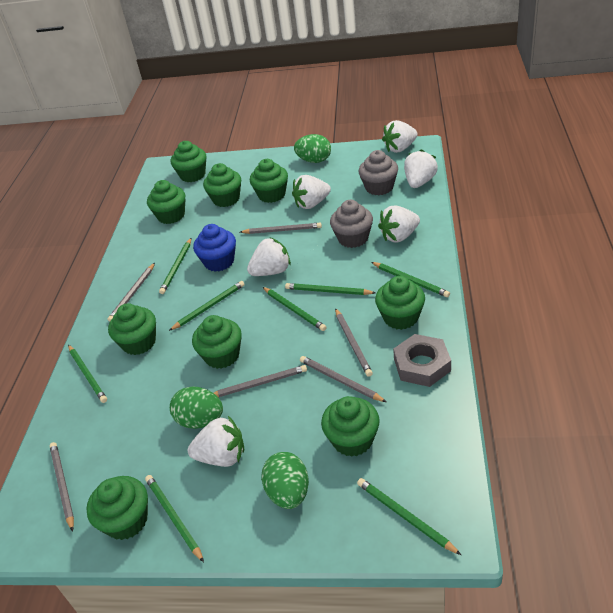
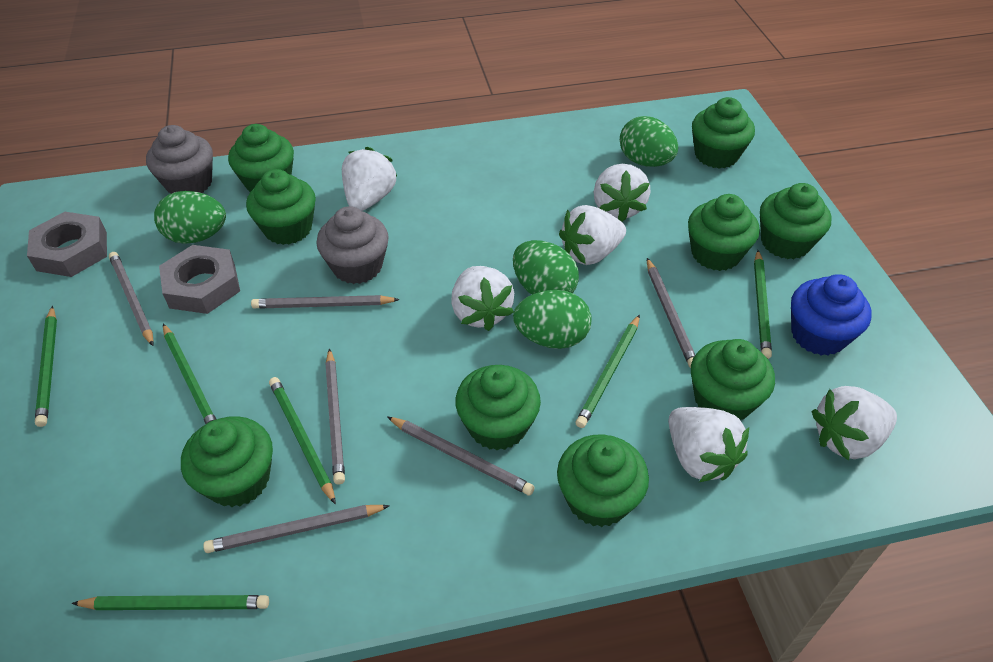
green egg: 3 -> 4
green pencil: 8 -> 6
grey nut: 1 -> 2

